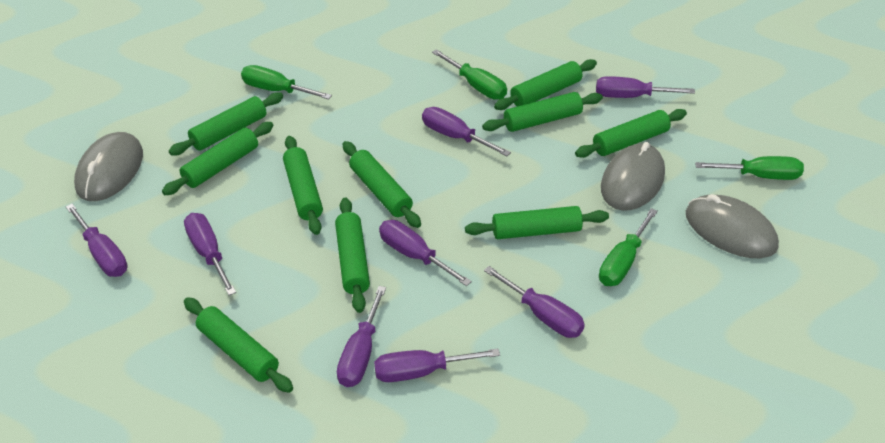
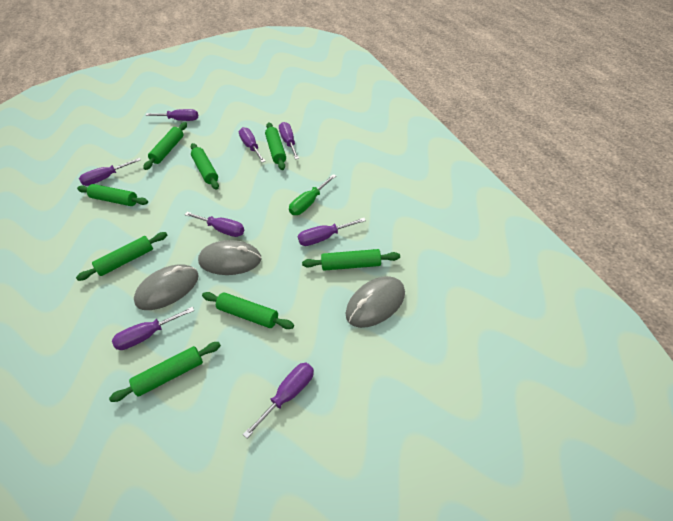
green rolling pin: 10 -> 8
green screwdriver: 4 -> 1

